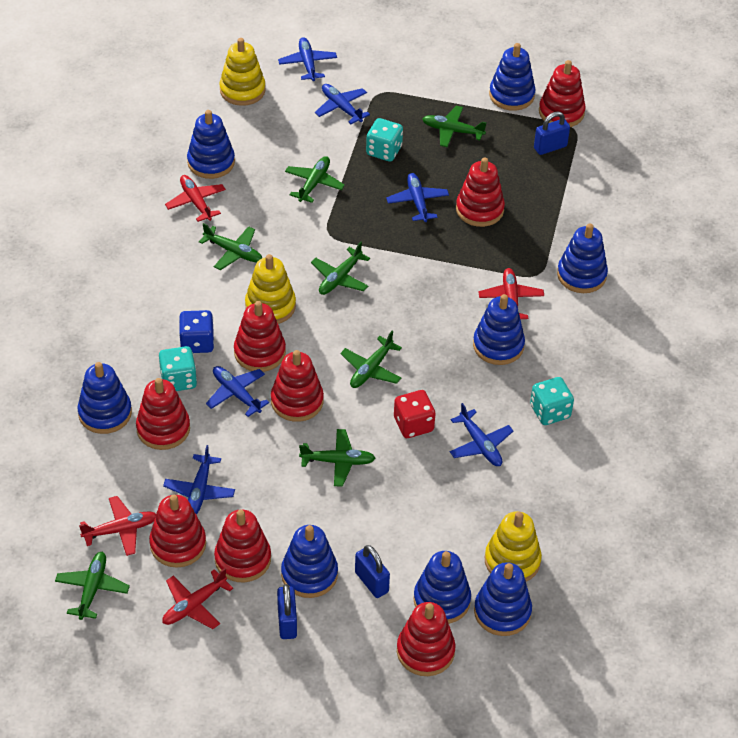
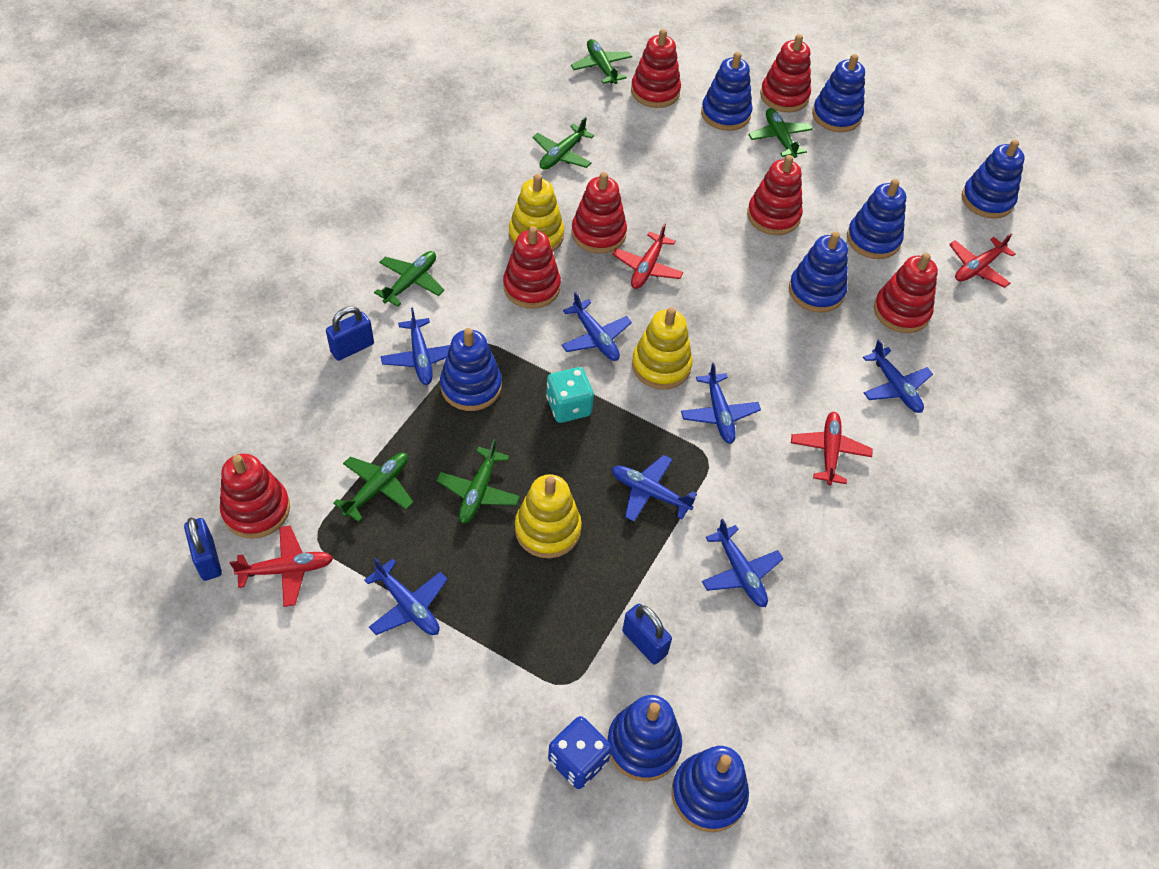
blue plane: 6 -> 7
green plane: 7 -> 6
red dice: 1 -> 0
red stacking toy: 8 -> 7
turquoise dice: 3 -> 1

